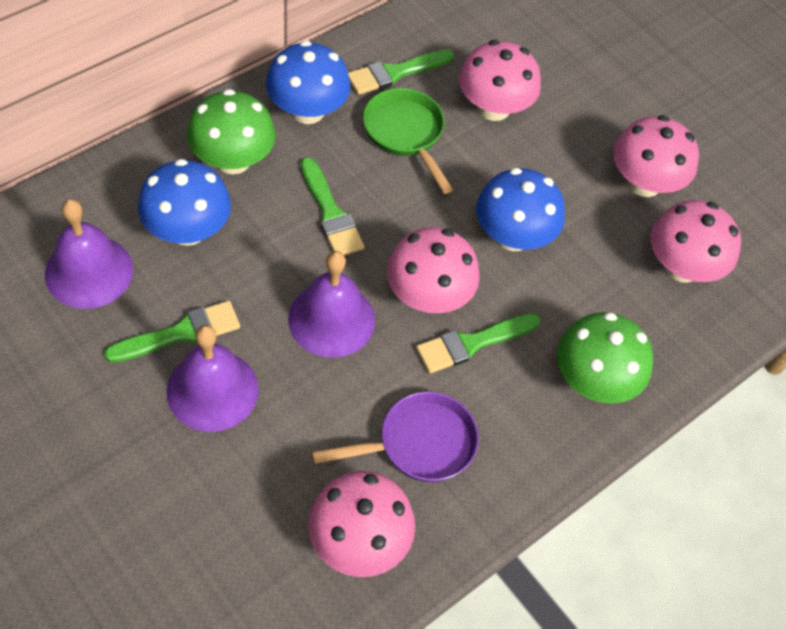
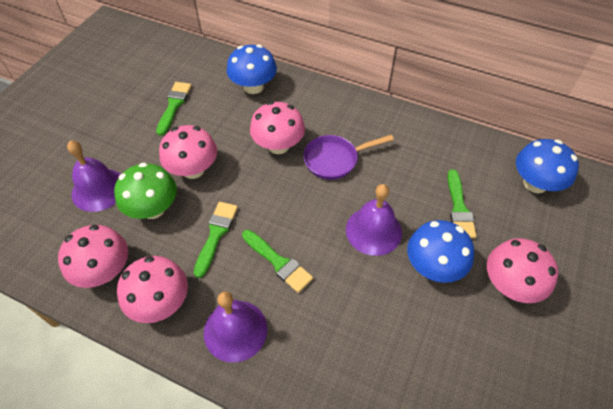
green mushroom: 2 -> 1
green pan: 1 -> 0

